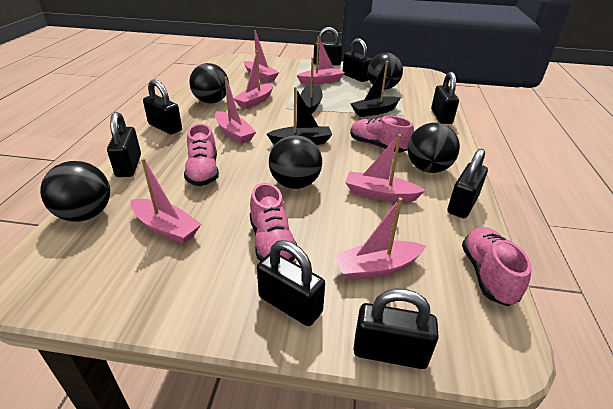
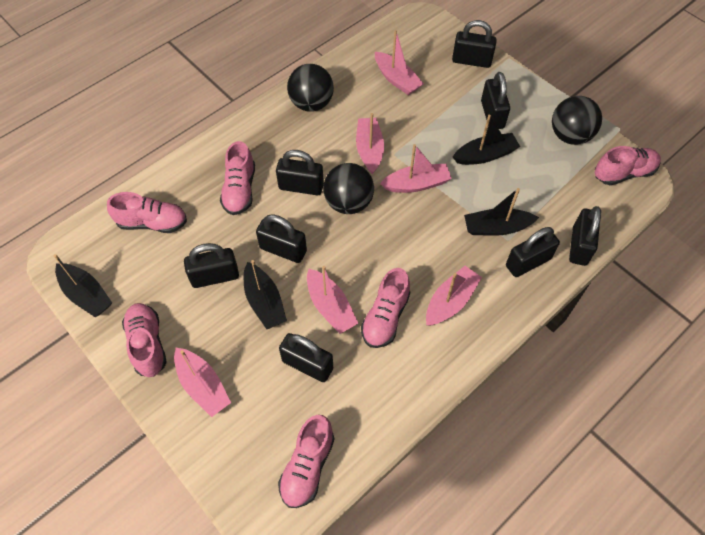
black ball: 5 -> 3
black boat: 3 -> 4
pink boat: 7 -> 6
pink shoe: 4 -> 6

